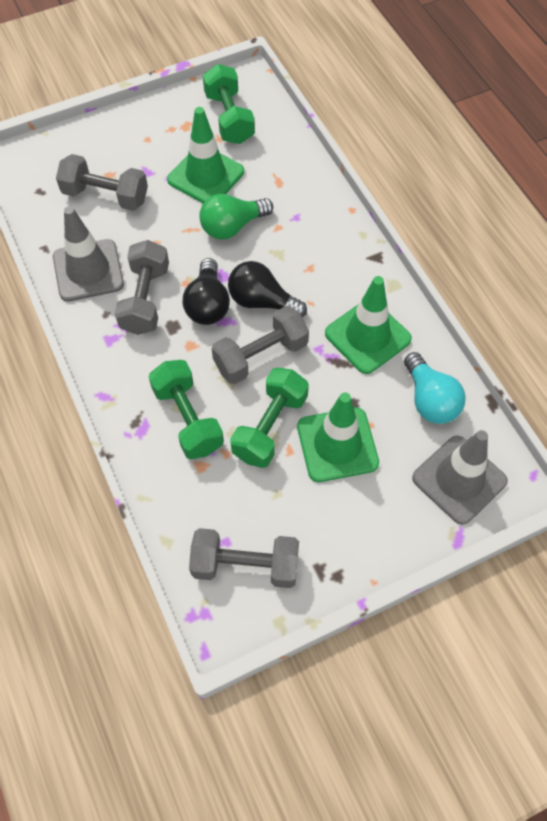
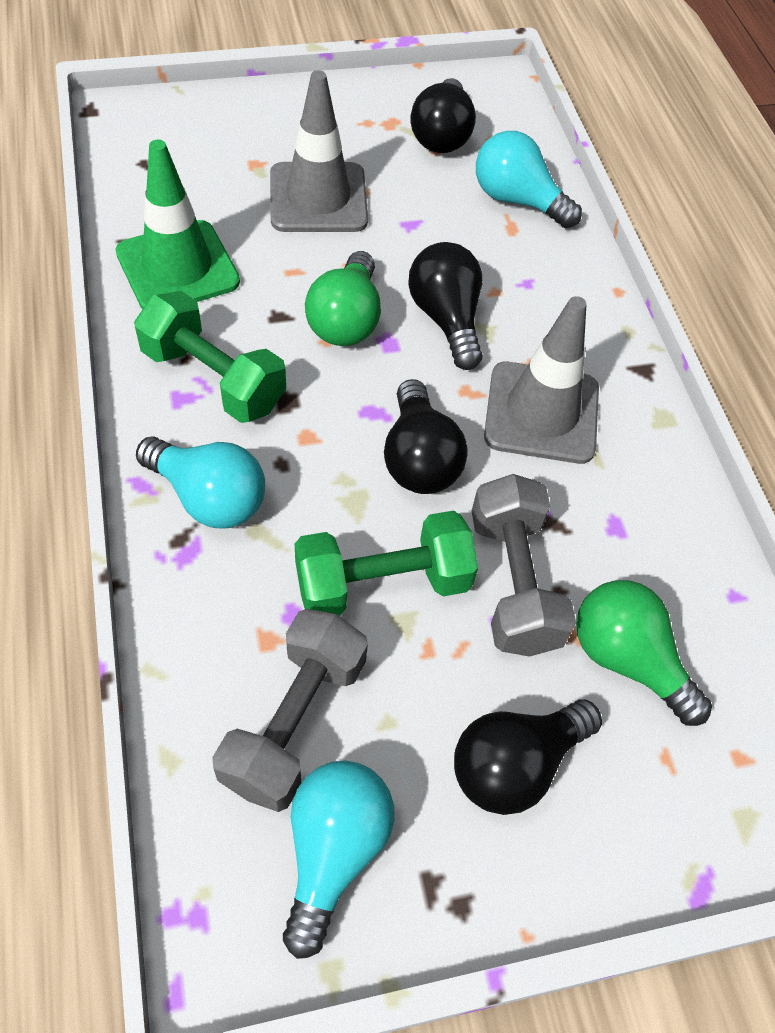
black light bulb: 2 -> 4
green dumbbell: 3 -> 2
green light bulb: 1 -> 2
green traffic cone: 3 -> 1
grey dumbbell: 4 -> 2
turquoise light bulb: 1 -> 3

